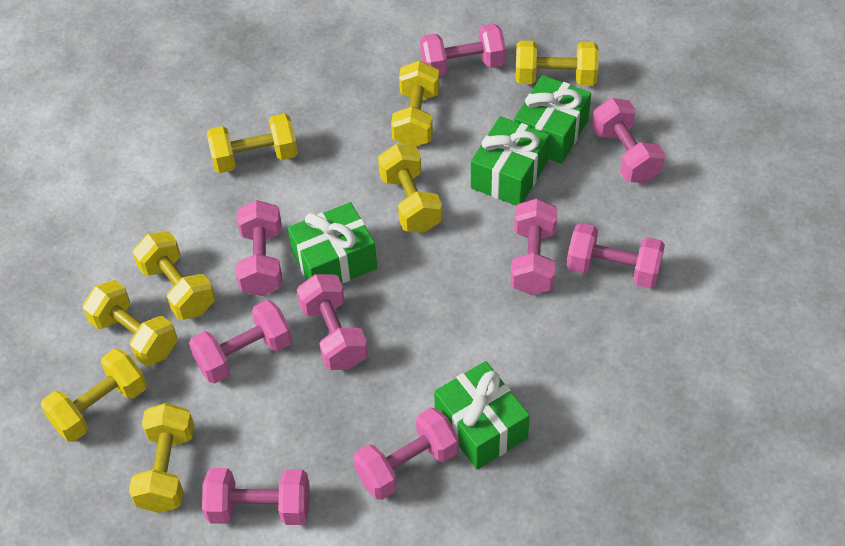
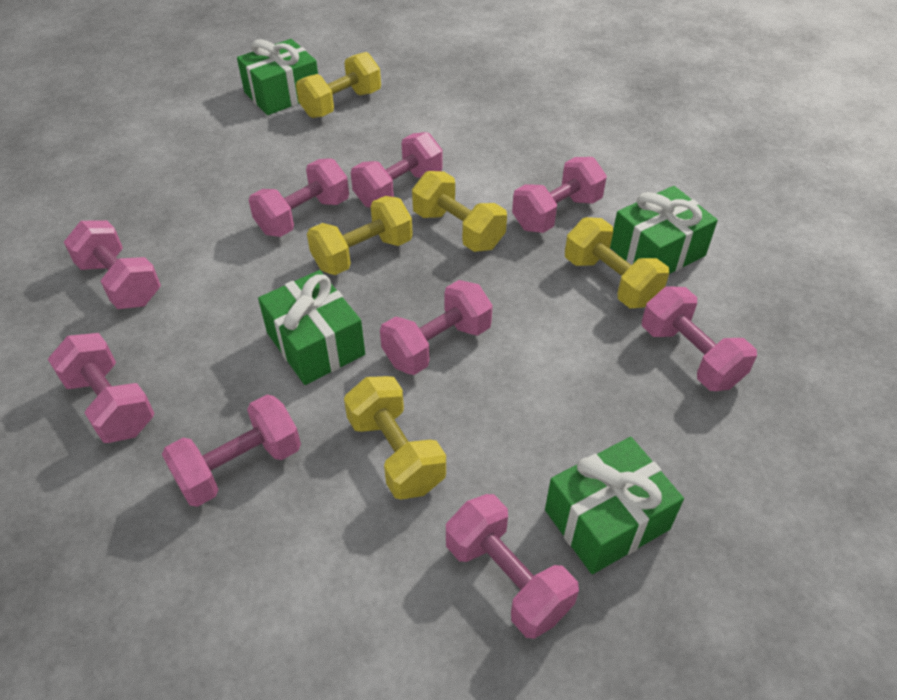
yellow dumbbell: 8 -> 5

